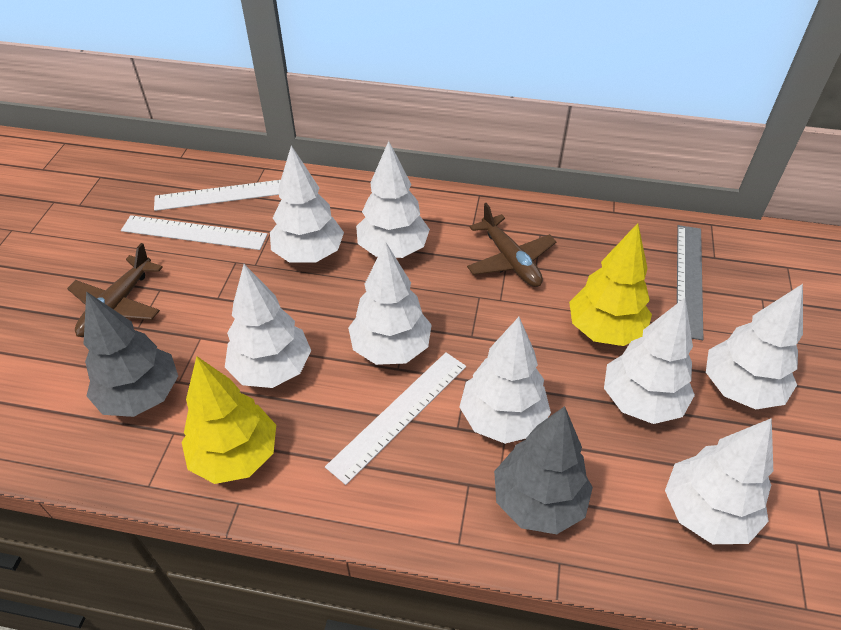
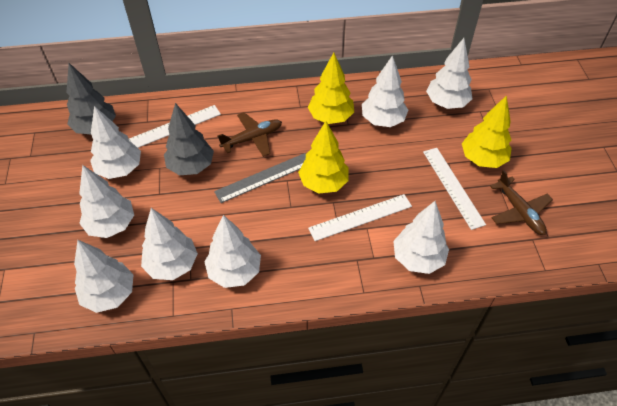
yellow tree: 2 -> 3

